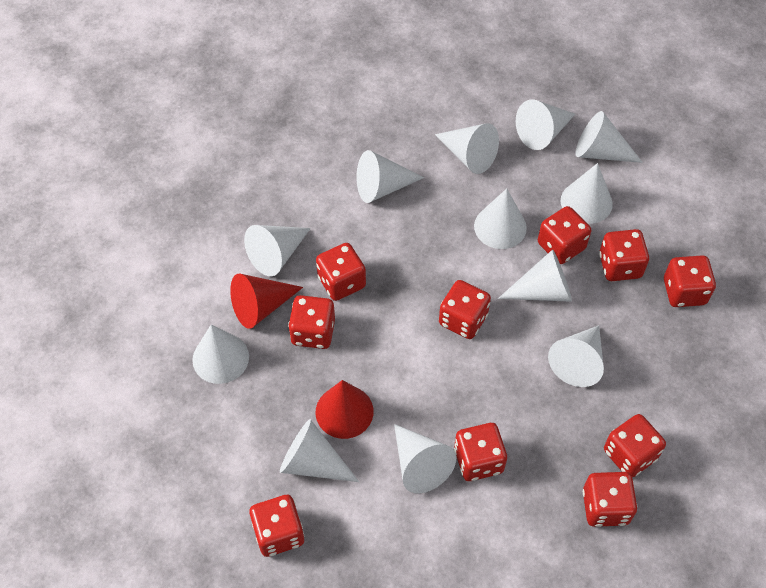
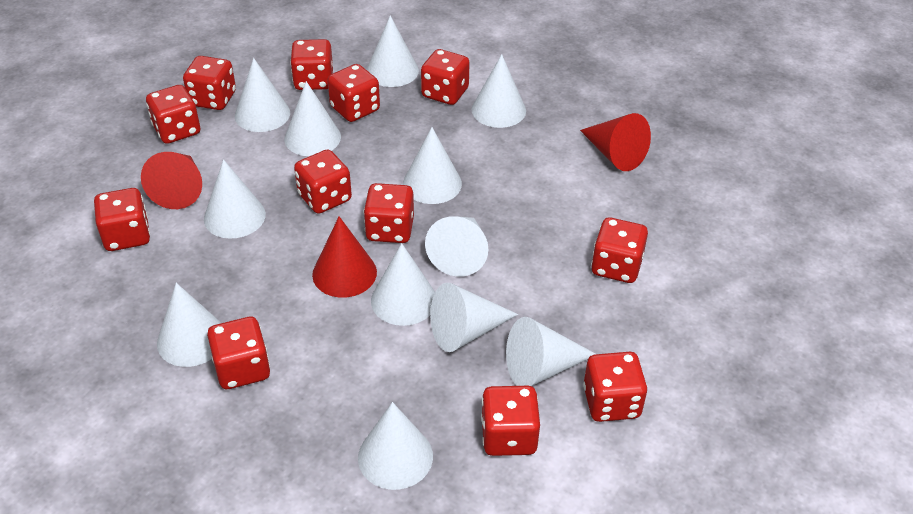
red cone: 2 -> 3
red dice: 10 -> 12

